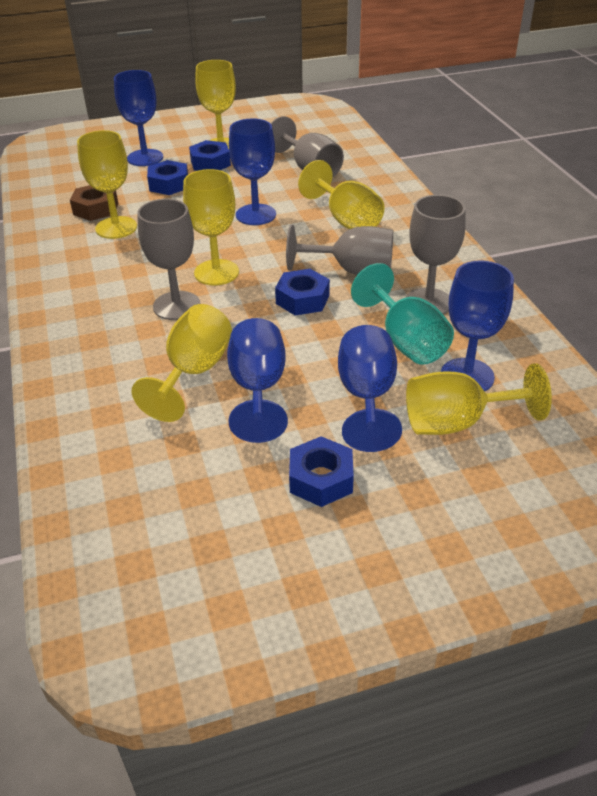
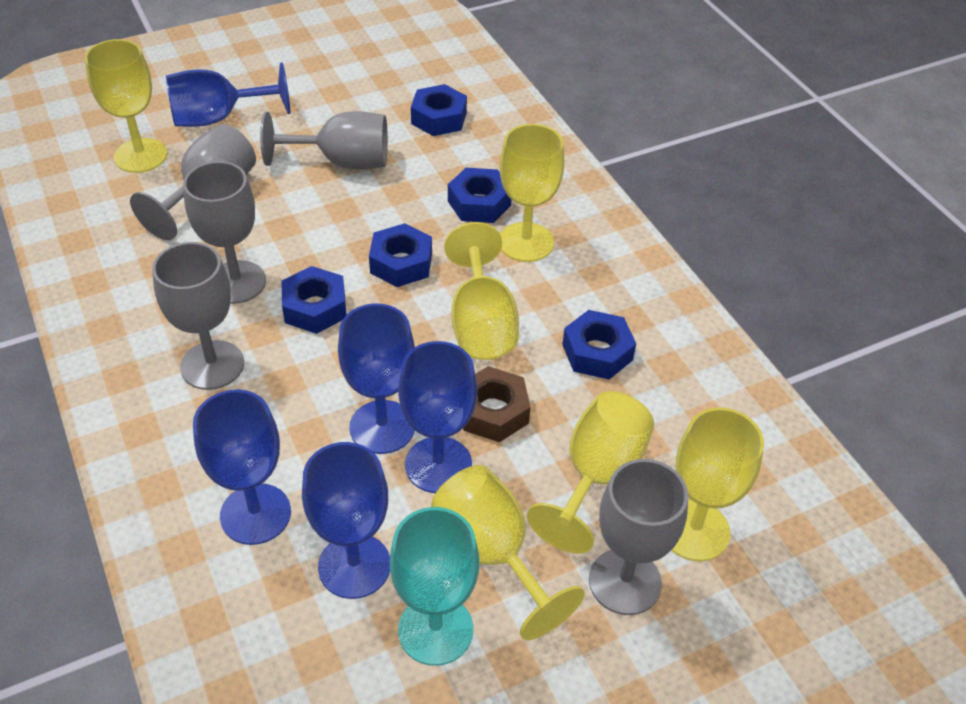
blue nut: 4 -> 5
grey goblet: 4 -> 5

